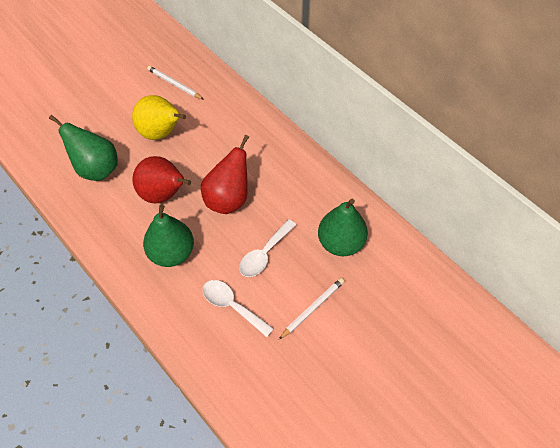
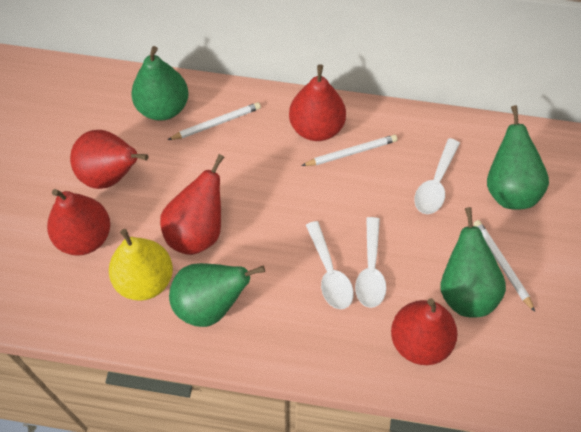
green pear: 3 -> 4
red pear: 2 -> 5
white pencil: 2 -> 3
white spoon: 2 -> 3

